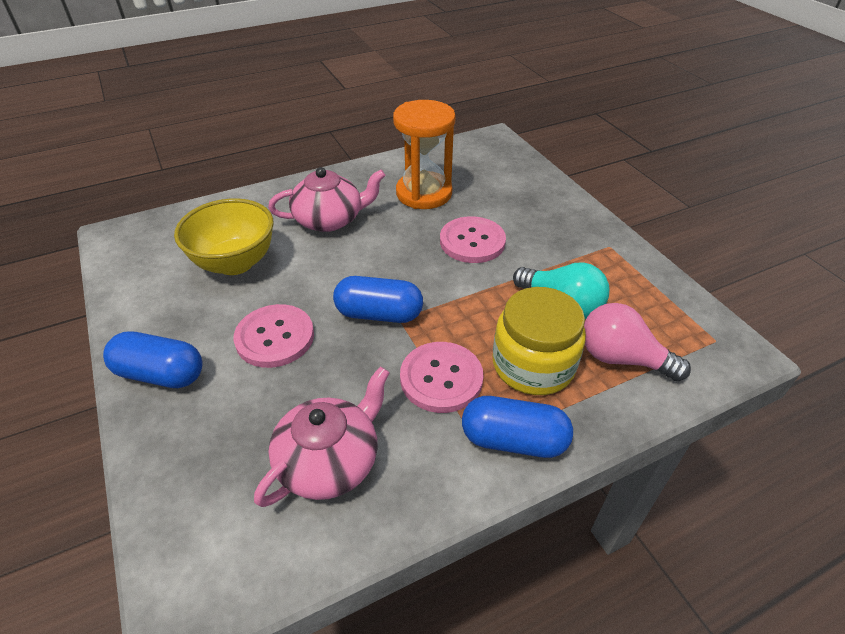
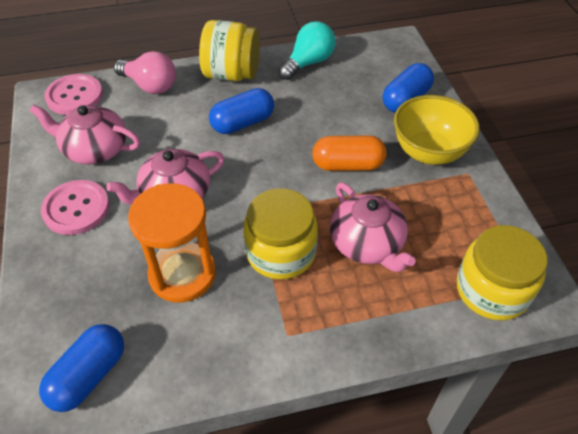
orange capsule: 0 -> 1
pink button: 3 -> 2
pink teapot: 2 -> 3
yellow jar: 1 -> 3

